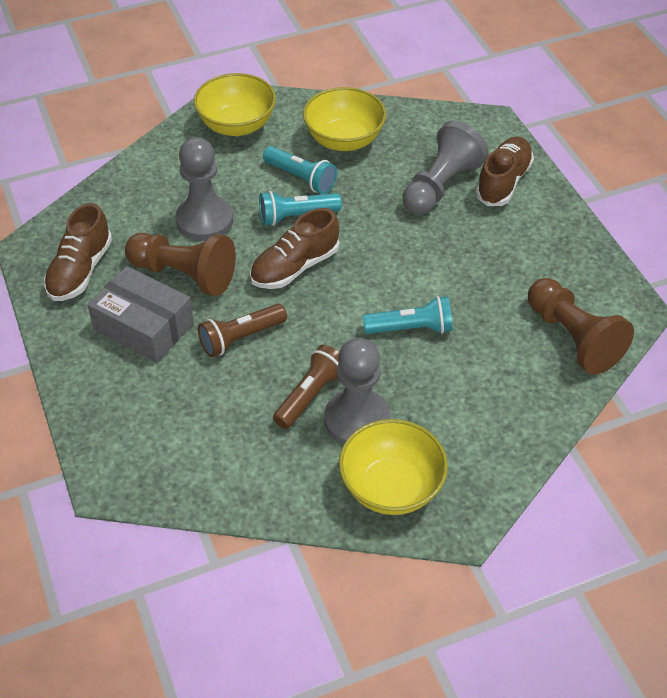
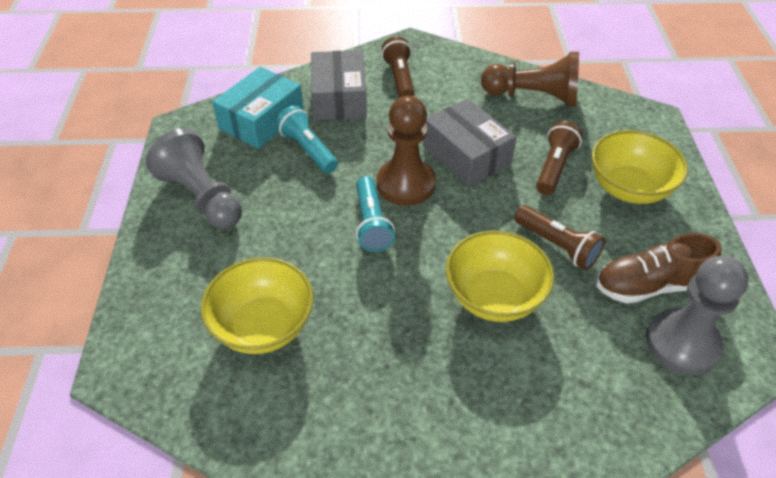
brown flashlight: 2 -> 3
brown shoe: 3 -> 1
grey box: 1 -> 2
grey pawn: 3 -> 2
turquoise box: 0 -> 1
turquoise flashlight: 3 -> 2

